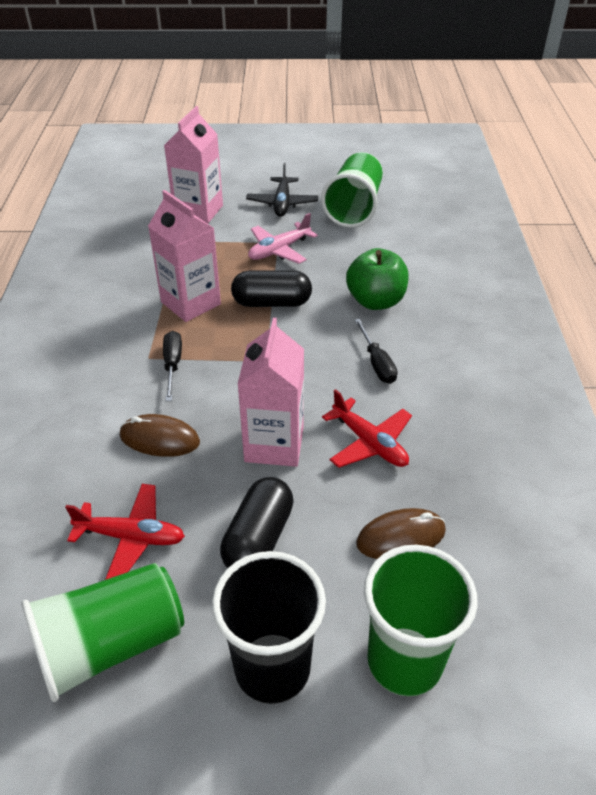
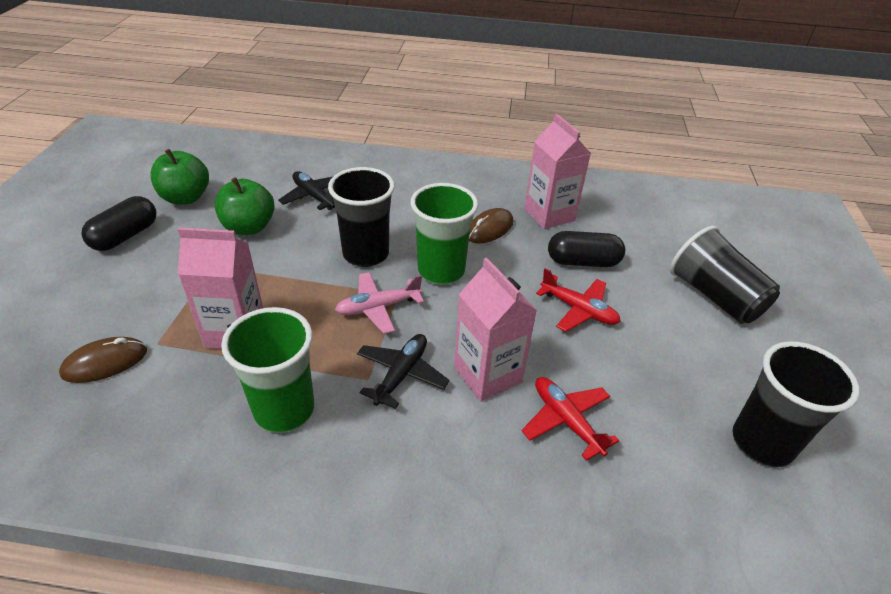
black cup: 1 -> 3
black plane: 1 -> 2
black screwdriver: 2 -> 0
green apple: 1 -> 2
green cup: 3 -> 2

